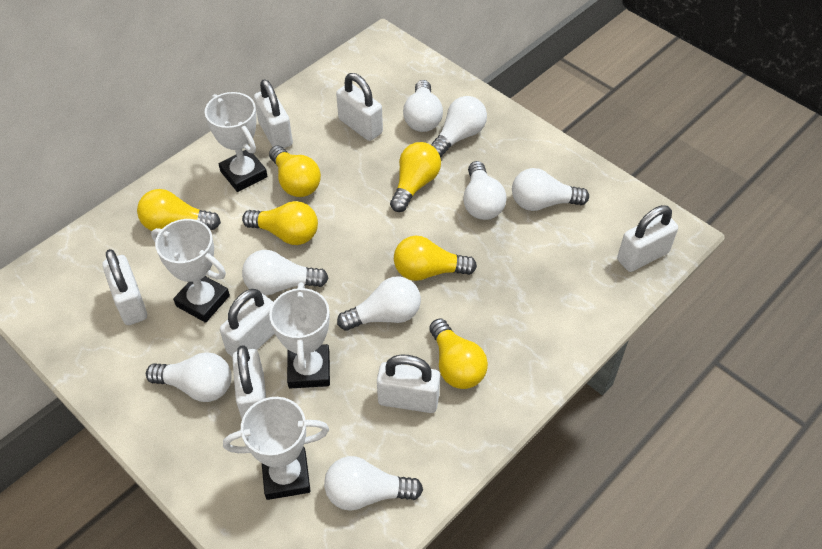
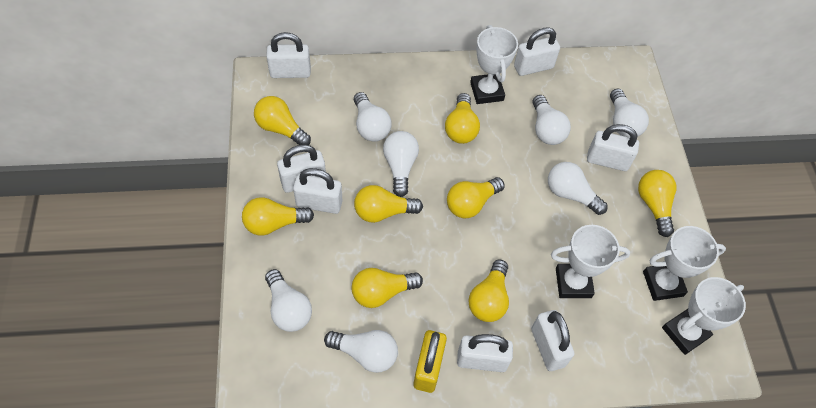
white light bulb: 8 -> 7
yellow light bulb: 6 -> 8
yellow padlock: 0 -> 1

